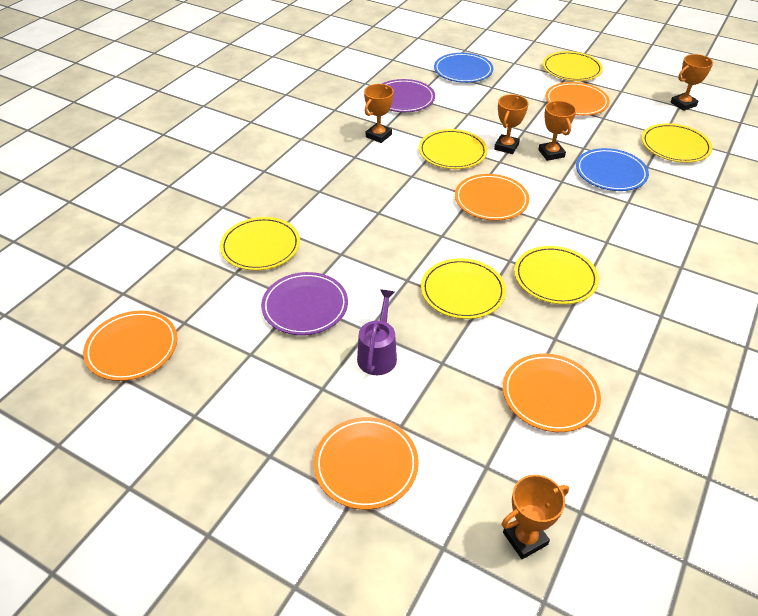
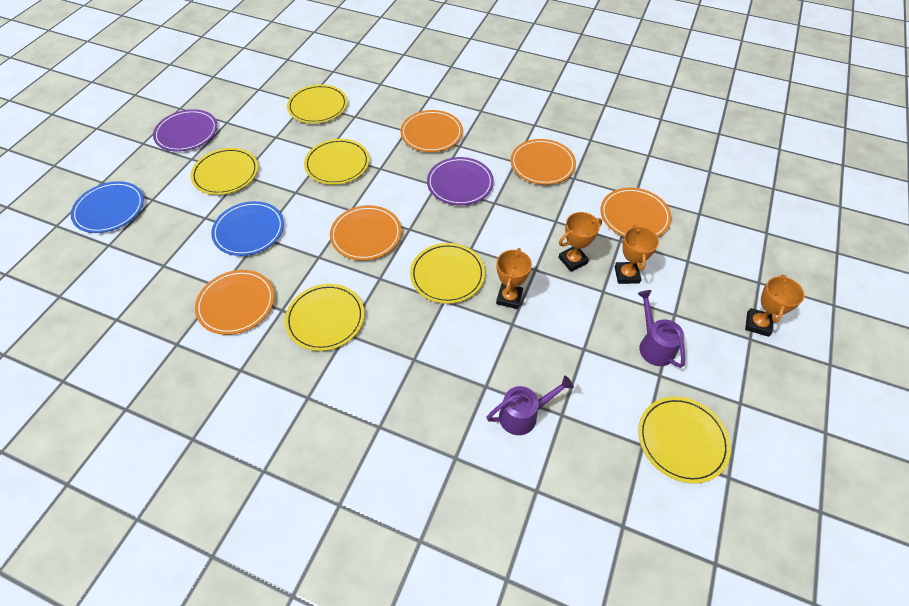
orange trophy: 5 -> 4
purple watering can: 1 -> 2

